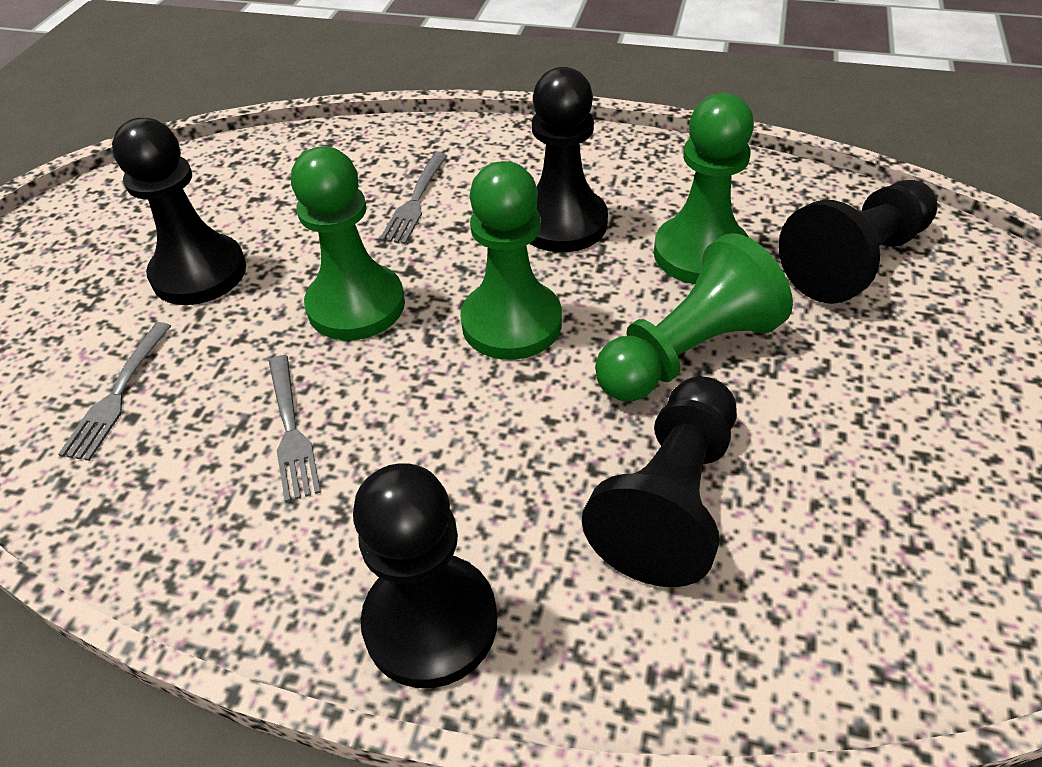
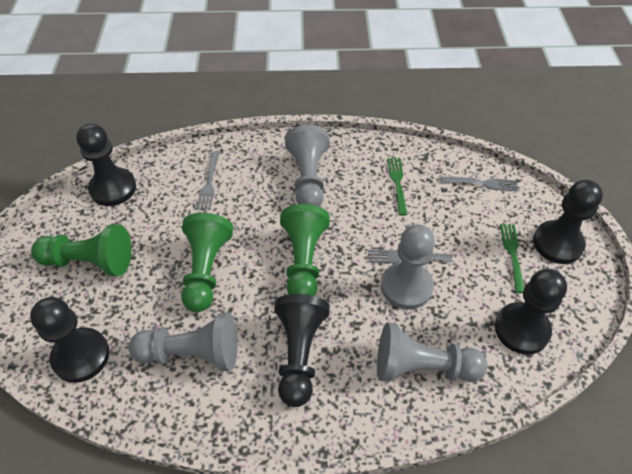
green fork: 0 -> 2
green pawn: 4 -> 3
grey pawn: 0 -> 4

